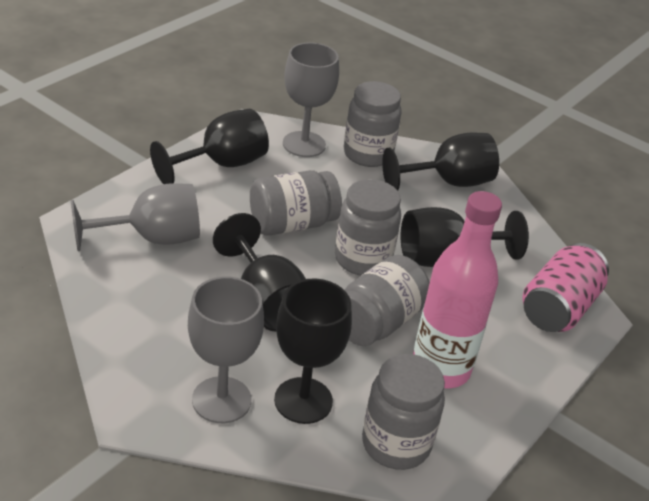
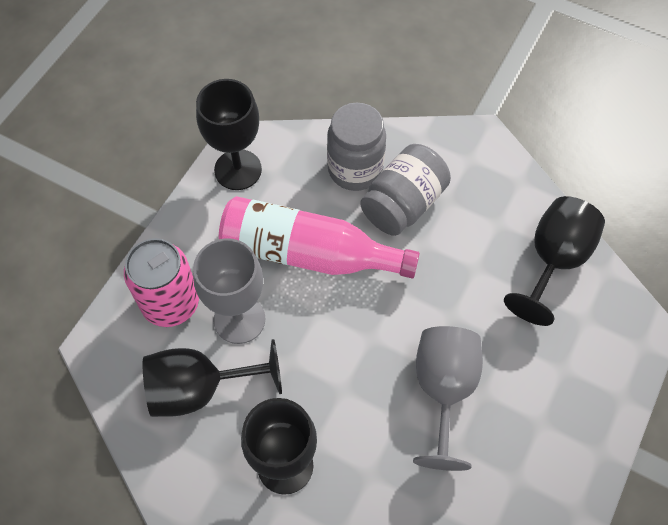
black goblet: 5 -> 4
grey goblet: 3 -> 2
grey jar: 5 -> 2

